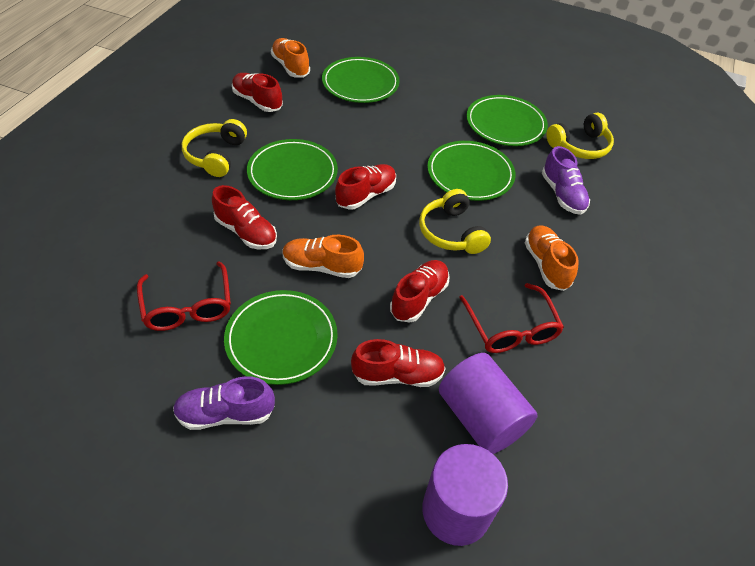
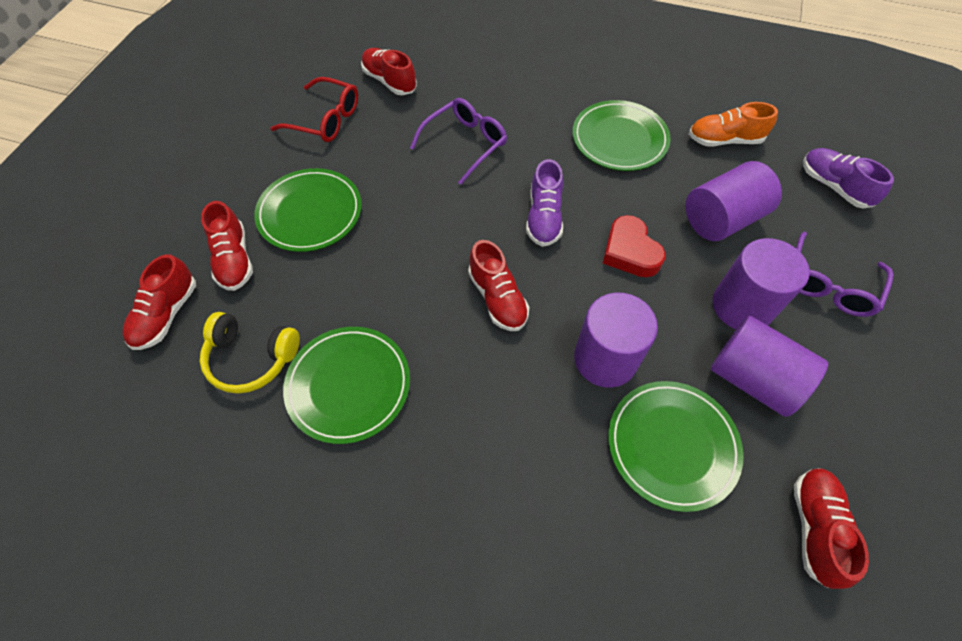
green plate: 5 -> 4
orange shoe: 3 -> 1
purple cylinder: 2 -> 4
purple glasses: 0 -> 2
red glasses: 2 -> 1
red heart: 0 -> 1
yellow headphones: 3 -> 1

